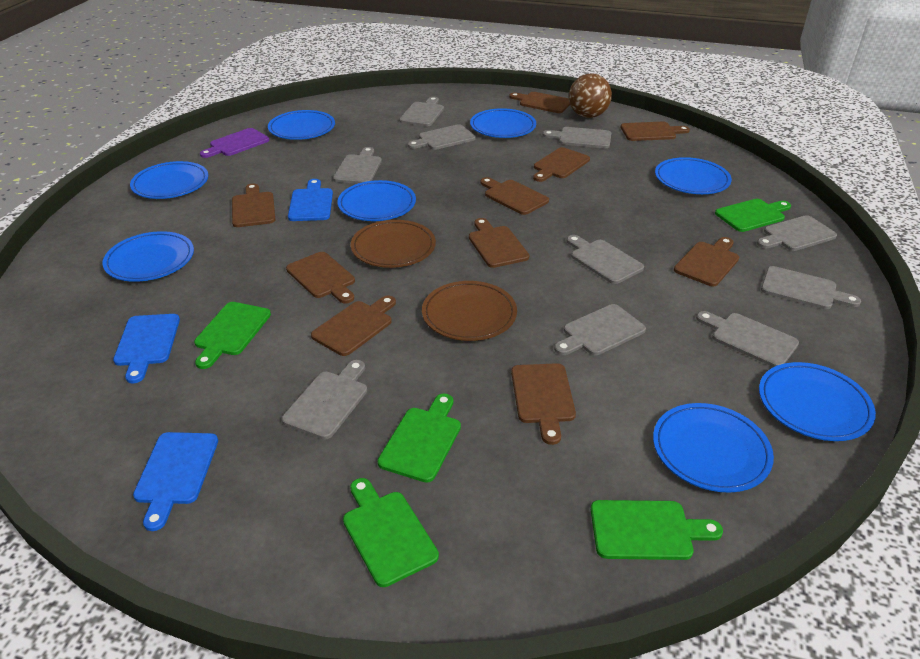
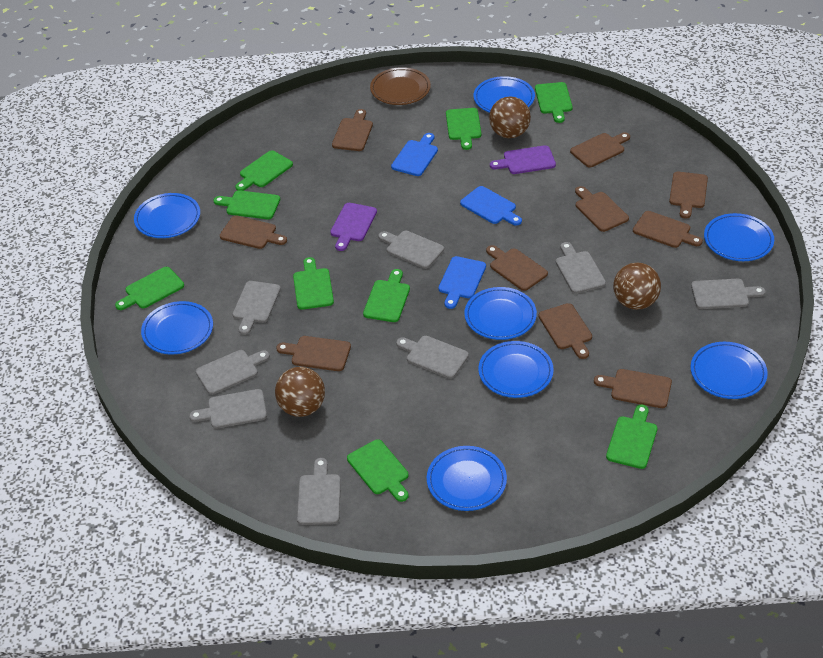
brown ball: 1 -> 3
brown plate: 2 -> 1
green cutting board: 5 -> 9
grey cutting board: 10 -> 8
purple cutting board: 1 -> 2

